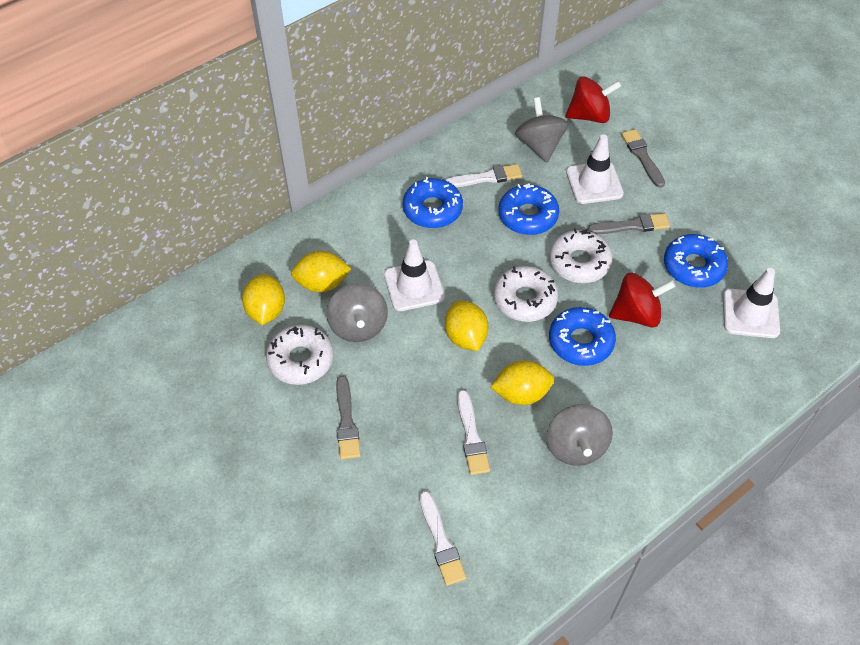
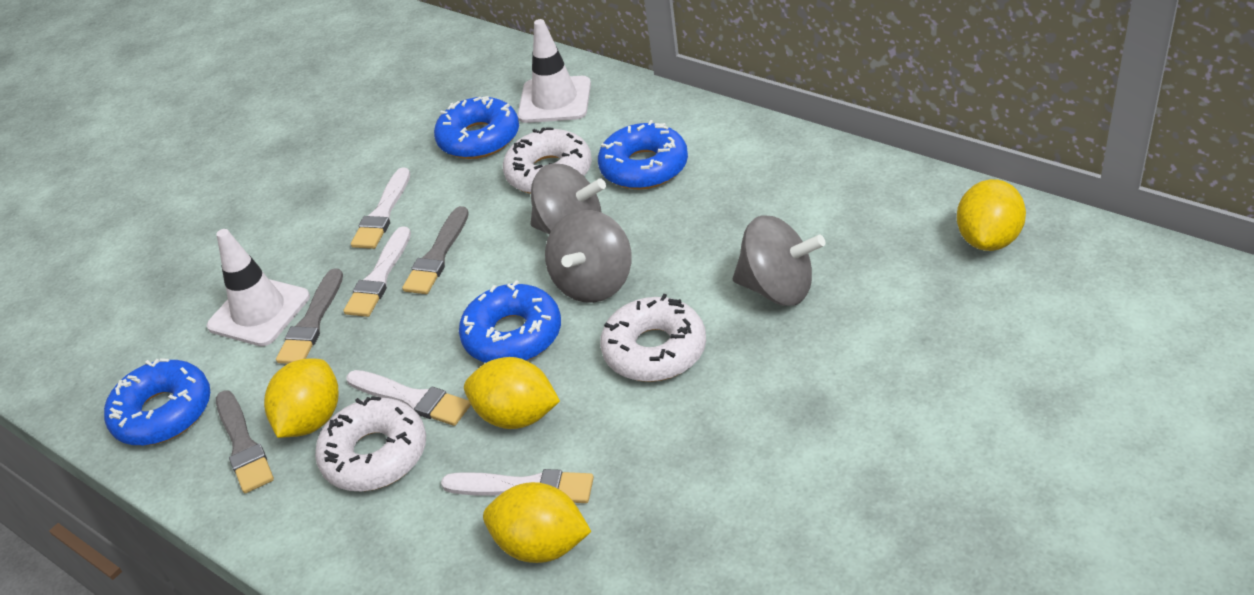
red spinning top: 2 -> 0
white brush: 3 -> 4
white traffic cone: 3 -> 2

